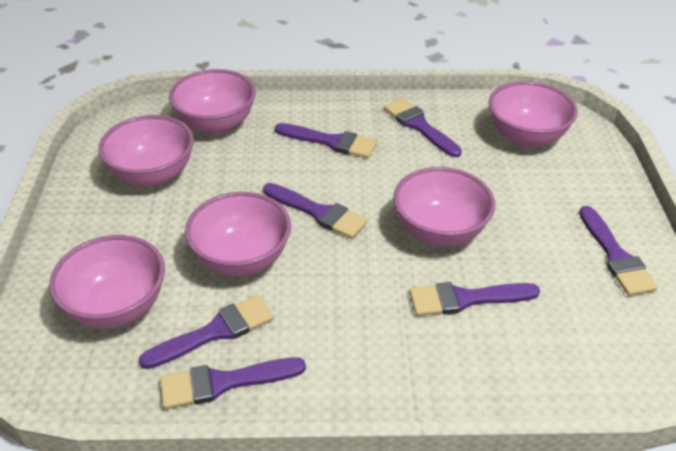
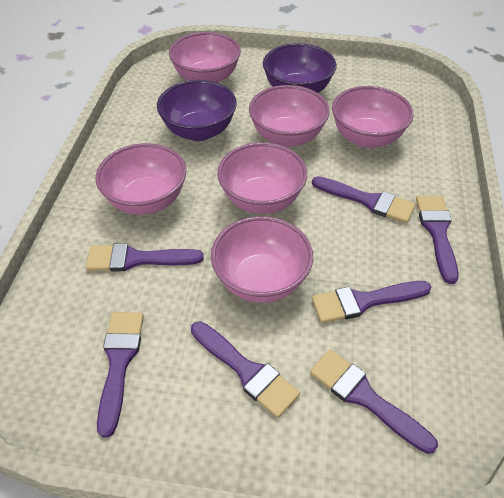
purple bowl: 0 -> 2

